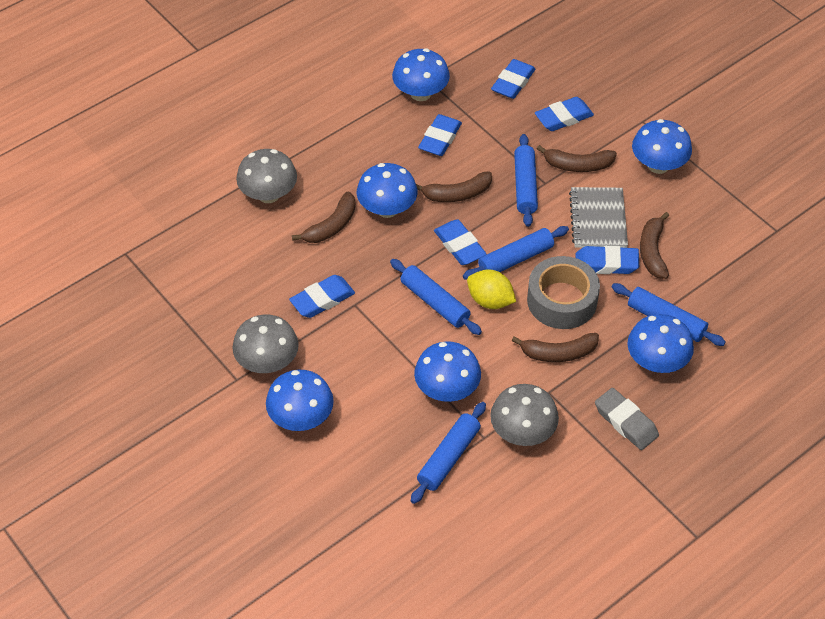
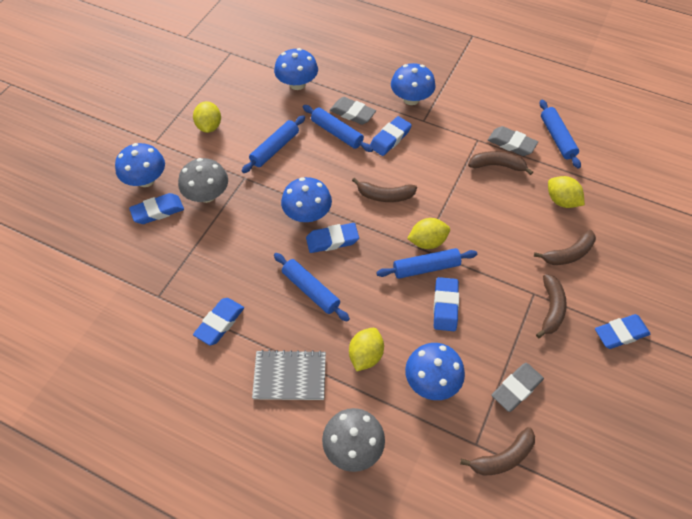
blue mushroom: 6 -> 5
grey eraser: 1 -> 3
grey mushroom: 3 -> 2
grey tape: 1 -> 0
yellow lemon: 1 -> 4

